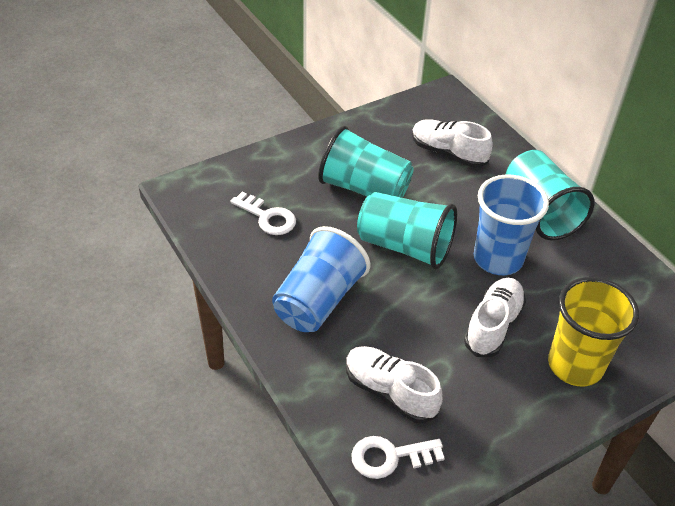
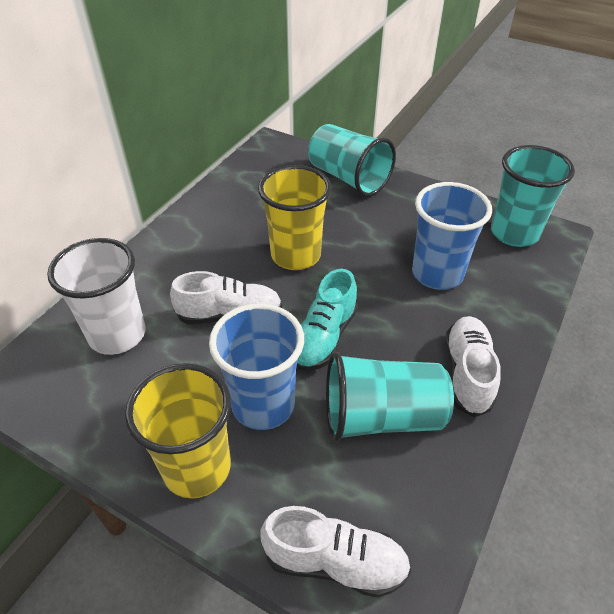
turquoise shoe: 0 -> 1
white cup: 0 -> 1
white key: 2 -> 0
yellow cup: 1 -> 2

